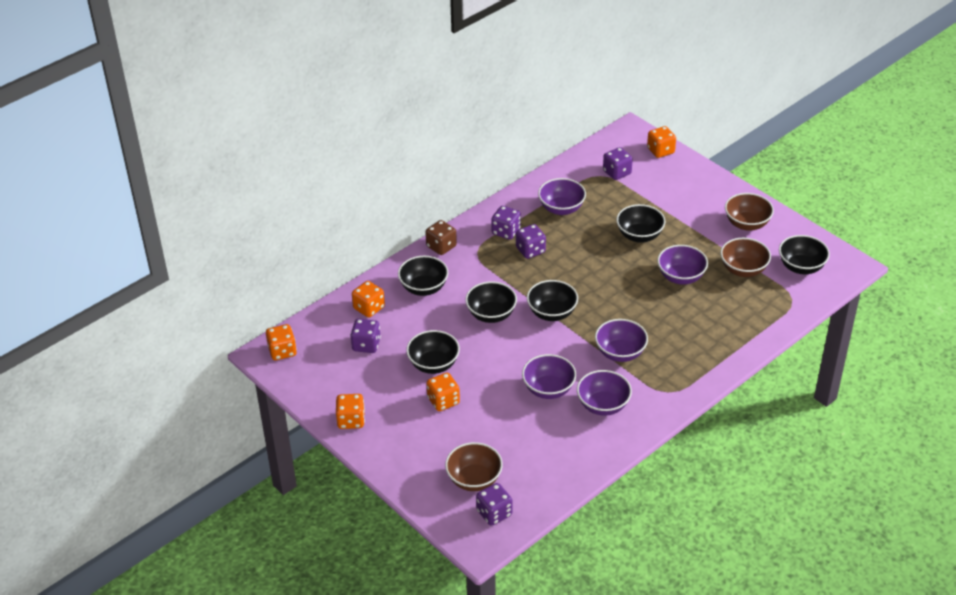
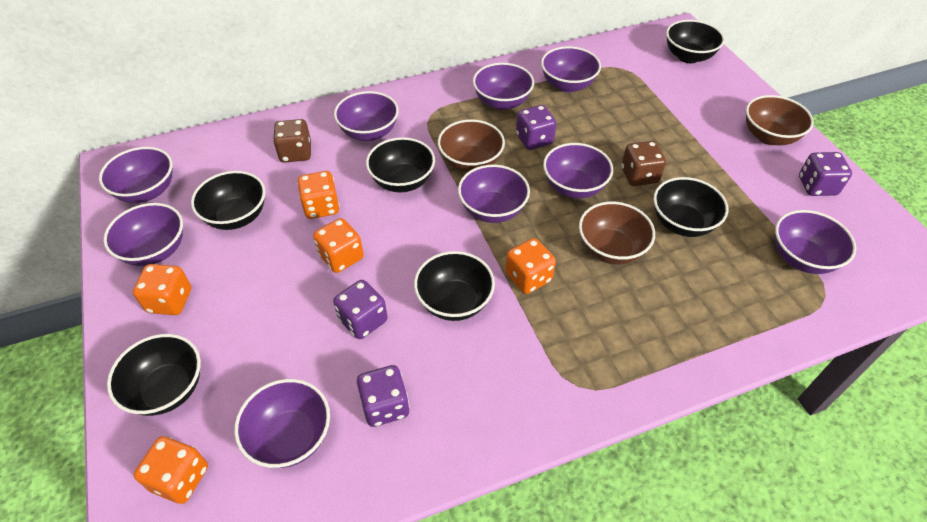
brown dice: 1 -> 2
purple bowl: 5 -> 9
purple dice: 5 -> 4

